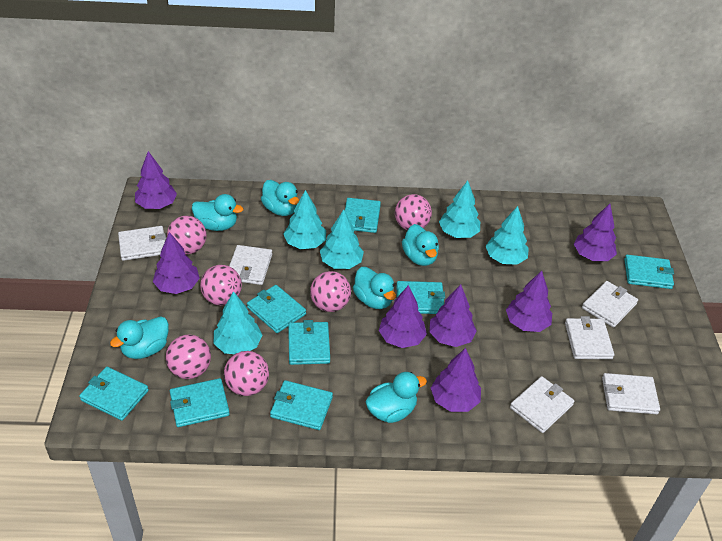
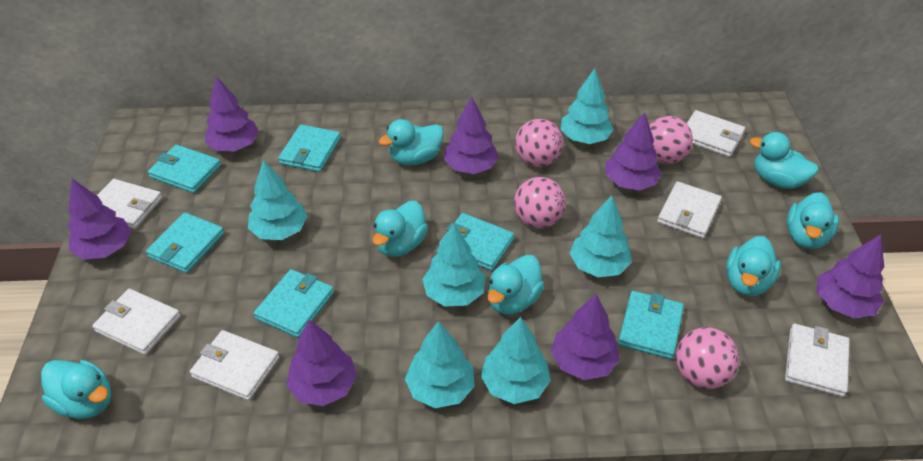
pink ball: 6 -> 4
turquoise duck: 6 -> 7
turquoise tree: 5 -> 6
turquoise wallet: 8 -> 6

